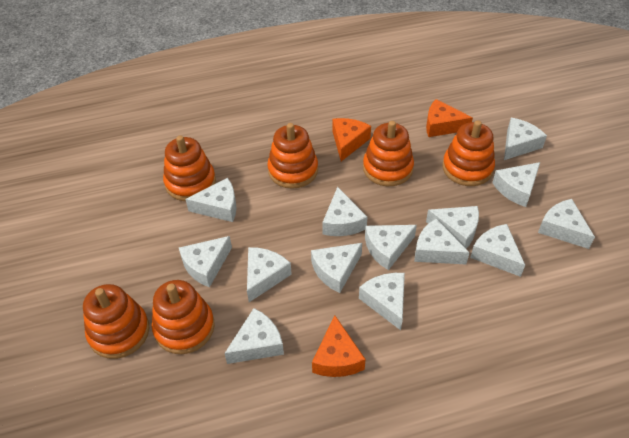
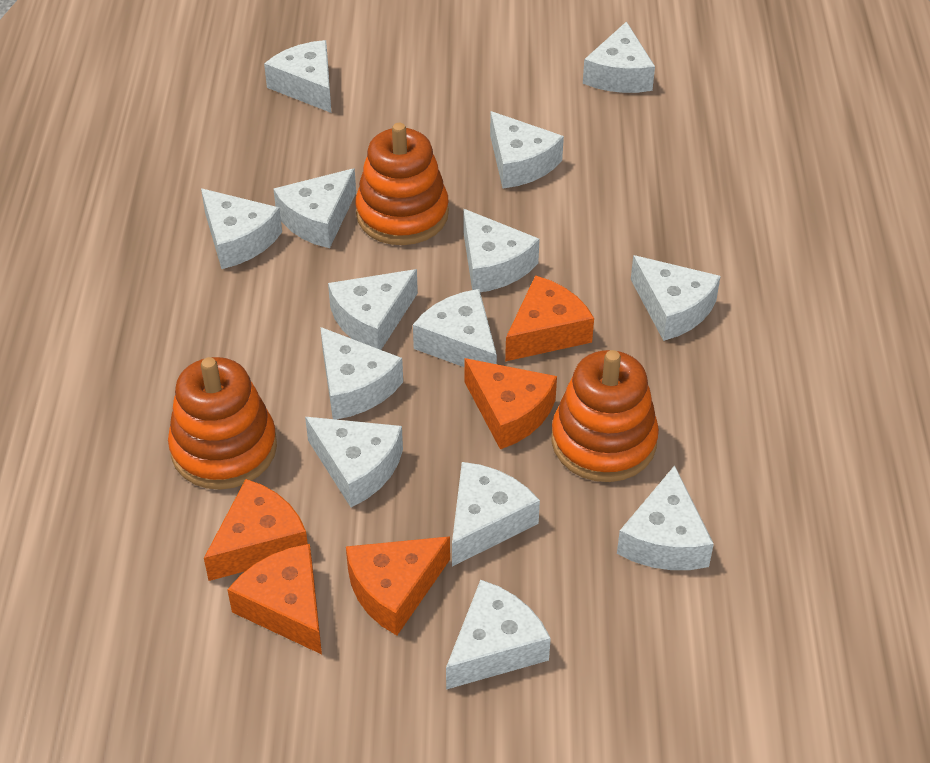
orange cheese: 3 -> 5
orange stacking toy: 6 -> 3

